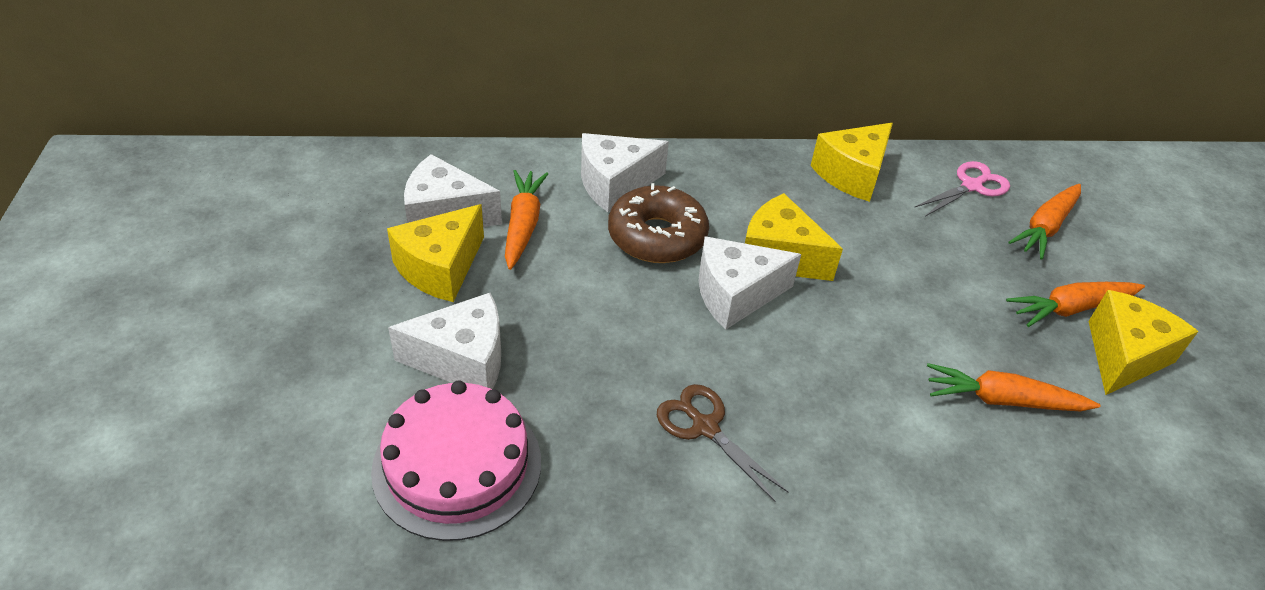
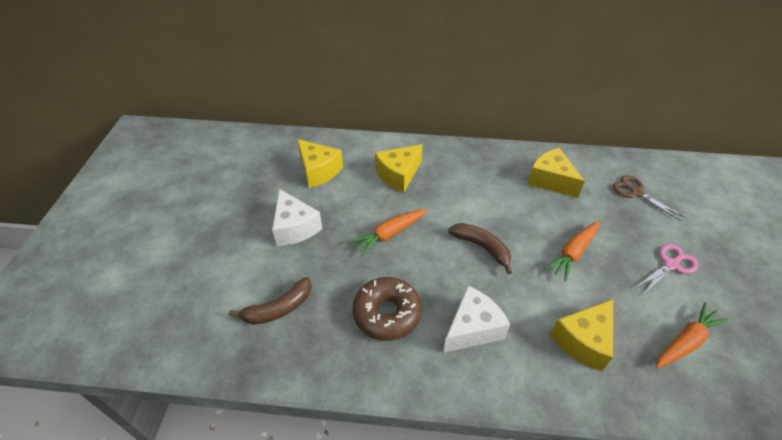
brown banana: 0 -> 2
orange carrot: 4 -> 3
pink cake: 1 -> 0
white cheese: 4 -> 2

